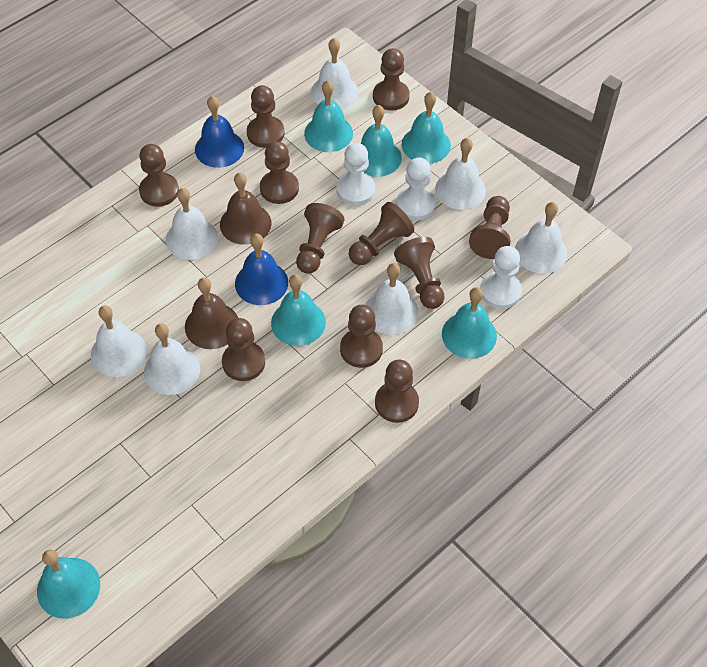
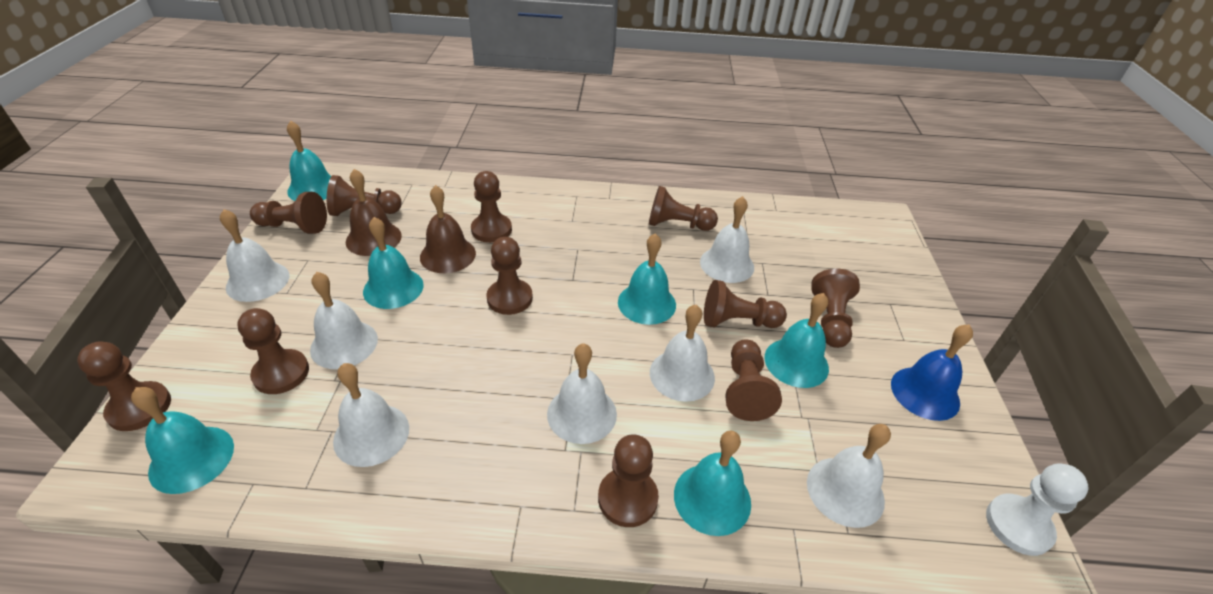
blue bell: 2 -> 1
white pawn: 3 -> 1

